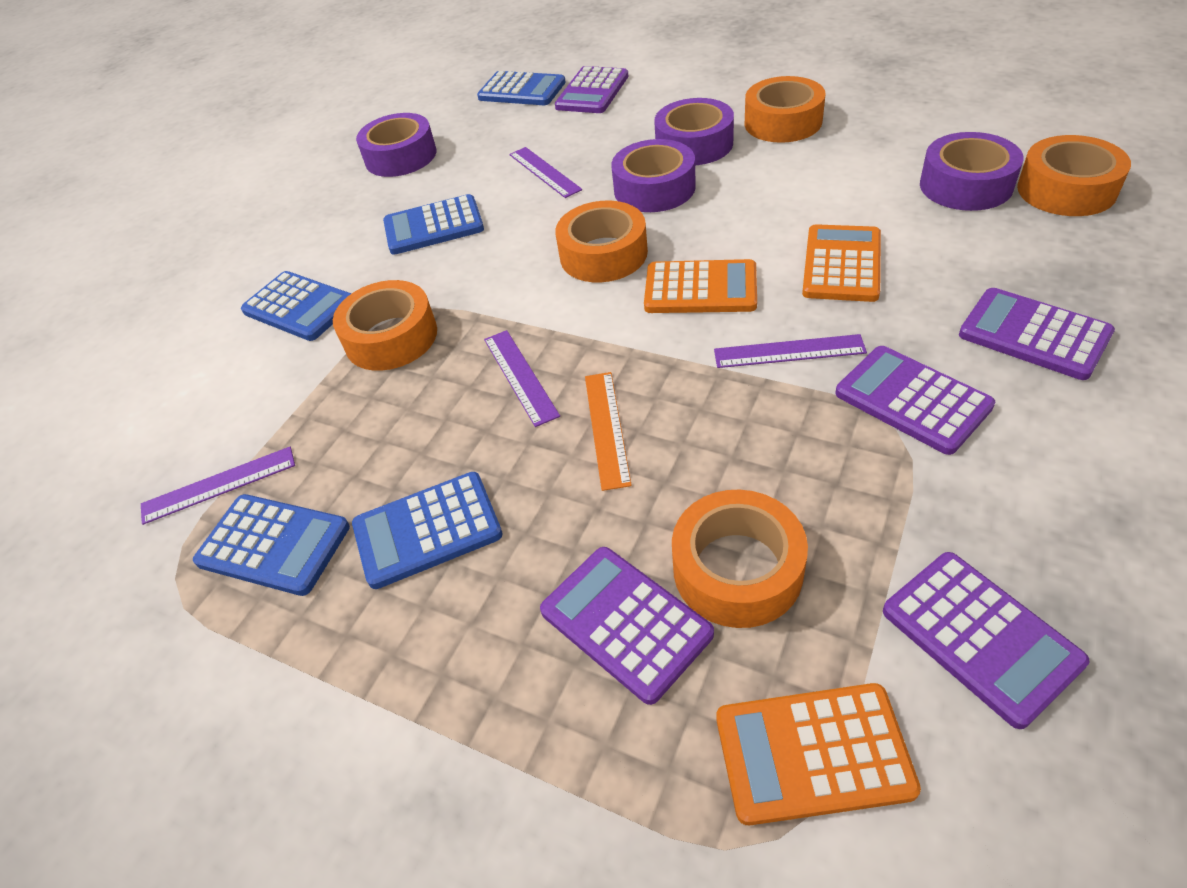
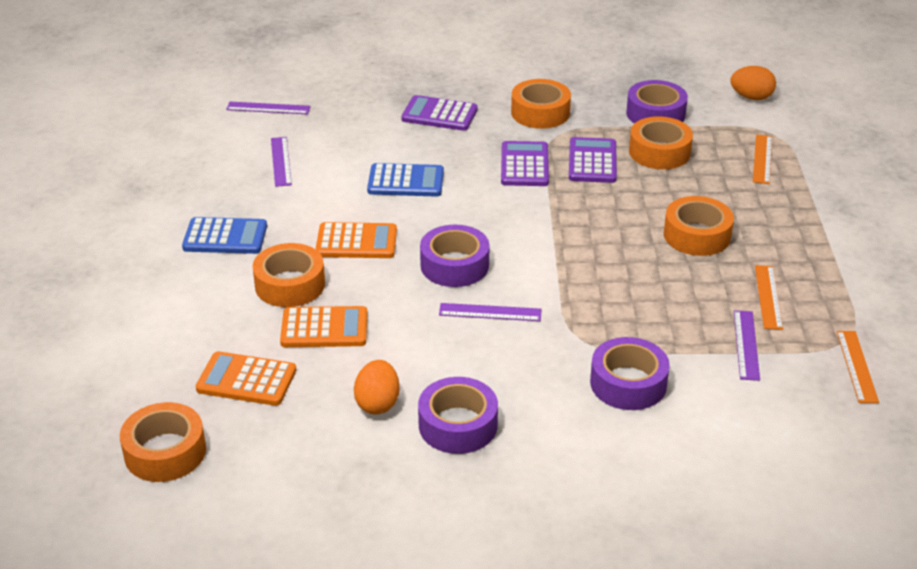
blue calculator: 5 -> 2
orange egg: 0 -> 2
orange ruler: 1 -> 3
purple calculator: 5 -> 3

